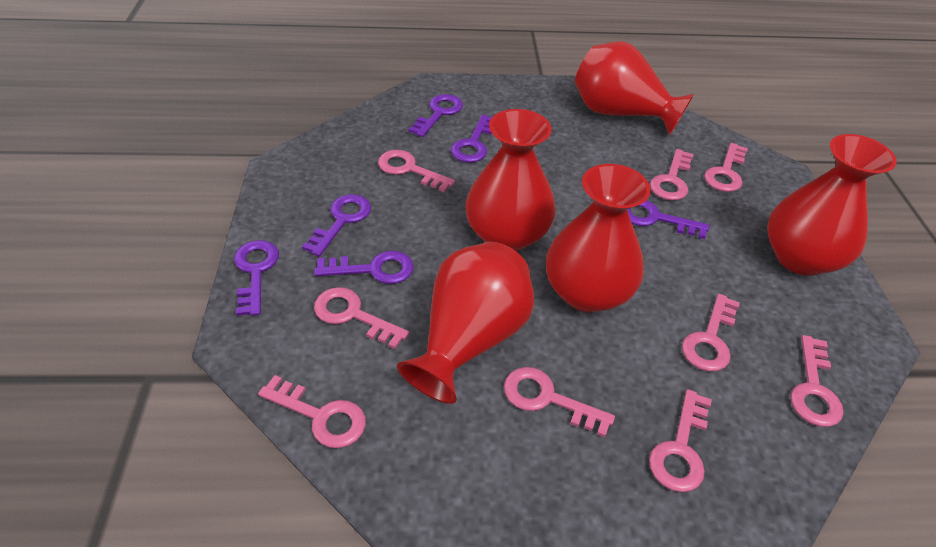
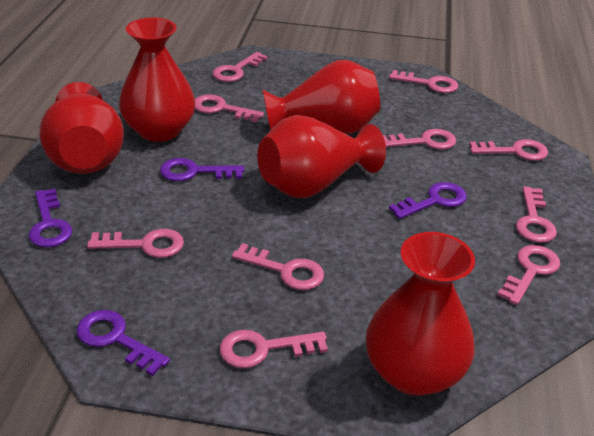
pink key: 9 -> 10
purple key: 6 -> 4

